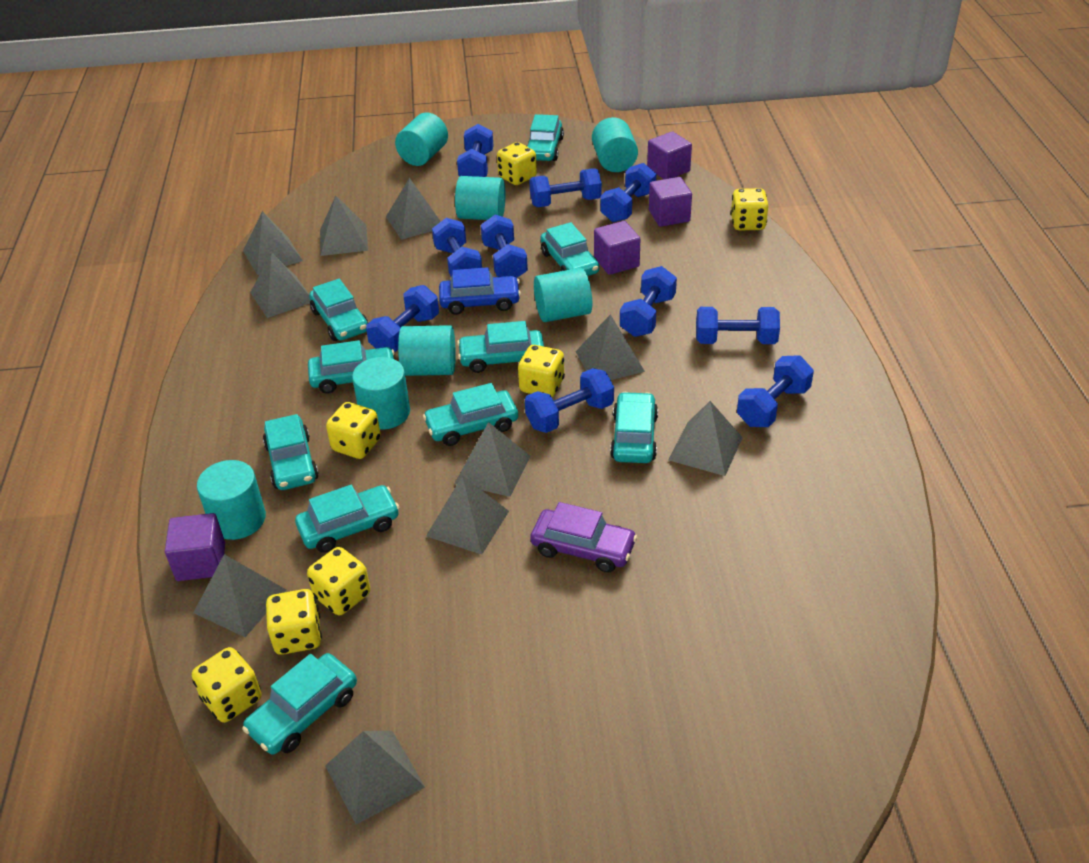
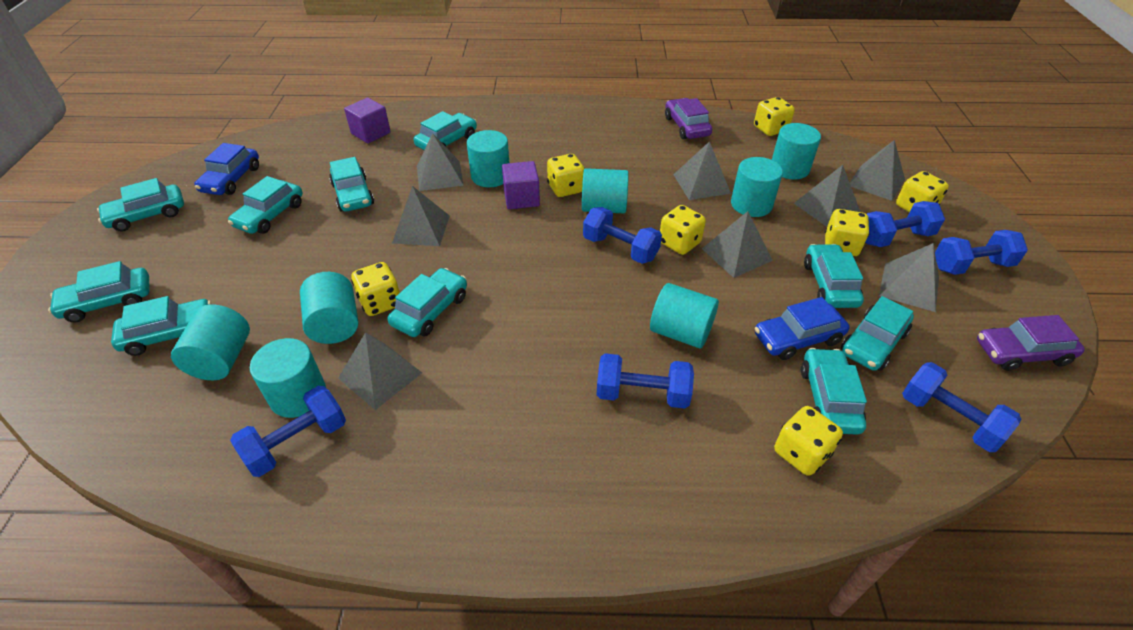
blue car: 1 -> 2
blue dumbbell: 10 -> 6
grey pyramid: 10 -> 8
purple car: 1 -> 2
purple cube: 4 -> 2
turquoise cylinder: 7 -> 8

